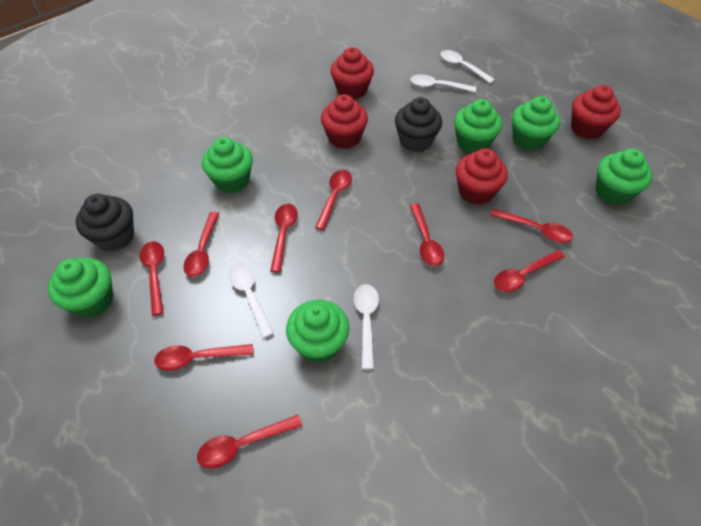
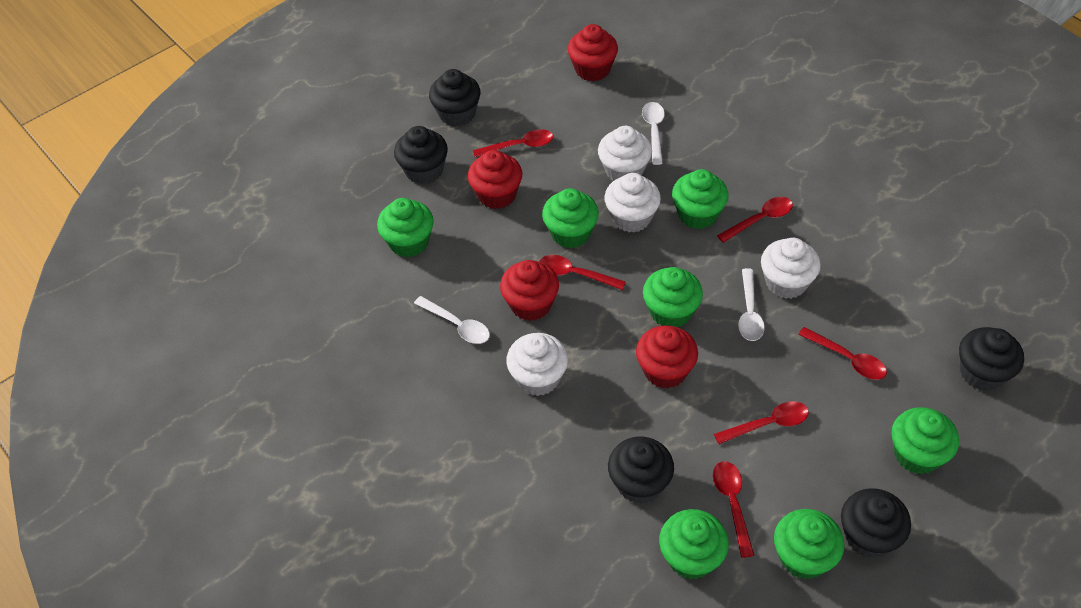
black cupcake: 2 -> 5
green cupcake: 6 -> 7
red spoon: 9 -> 6
white cupcake: 0 -> 4
white spoon: 4 -> 3

